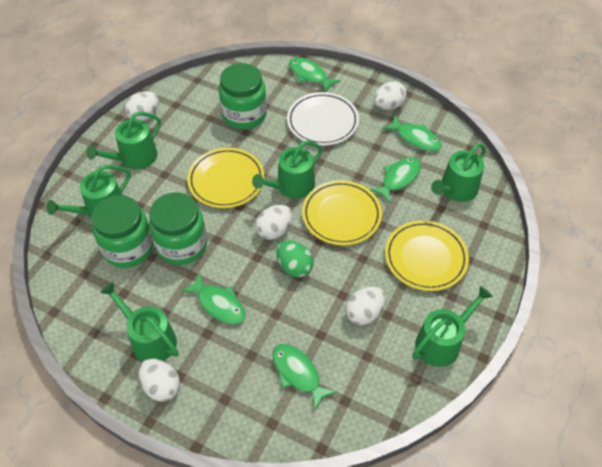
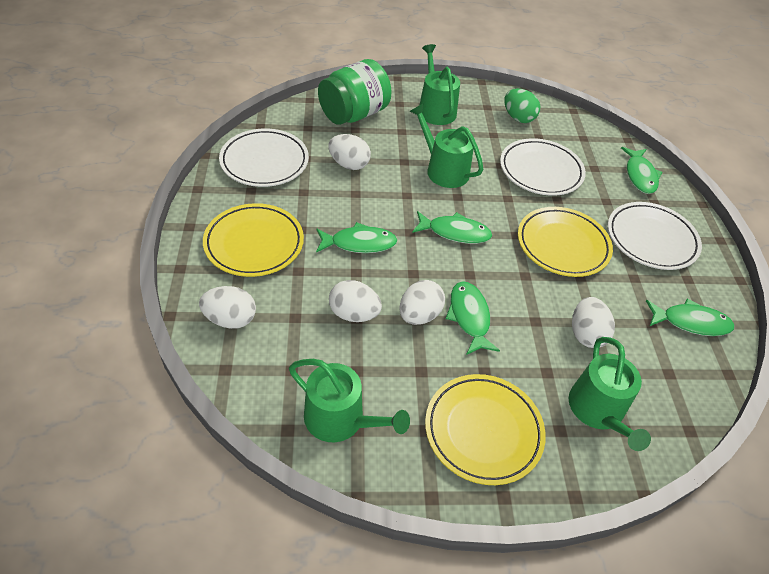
green jar: 3 -> 1
green watering can: 6 -> 4
white plate: 1 -> 3

